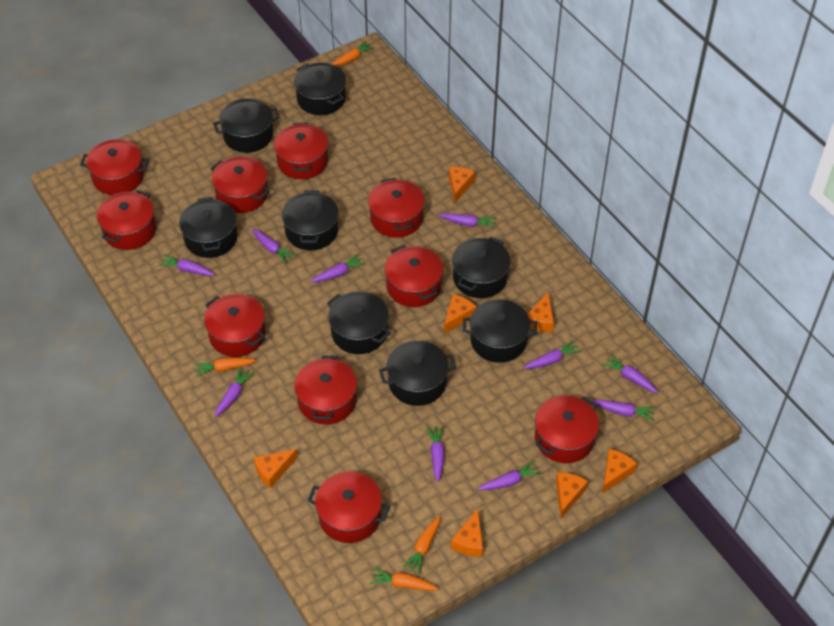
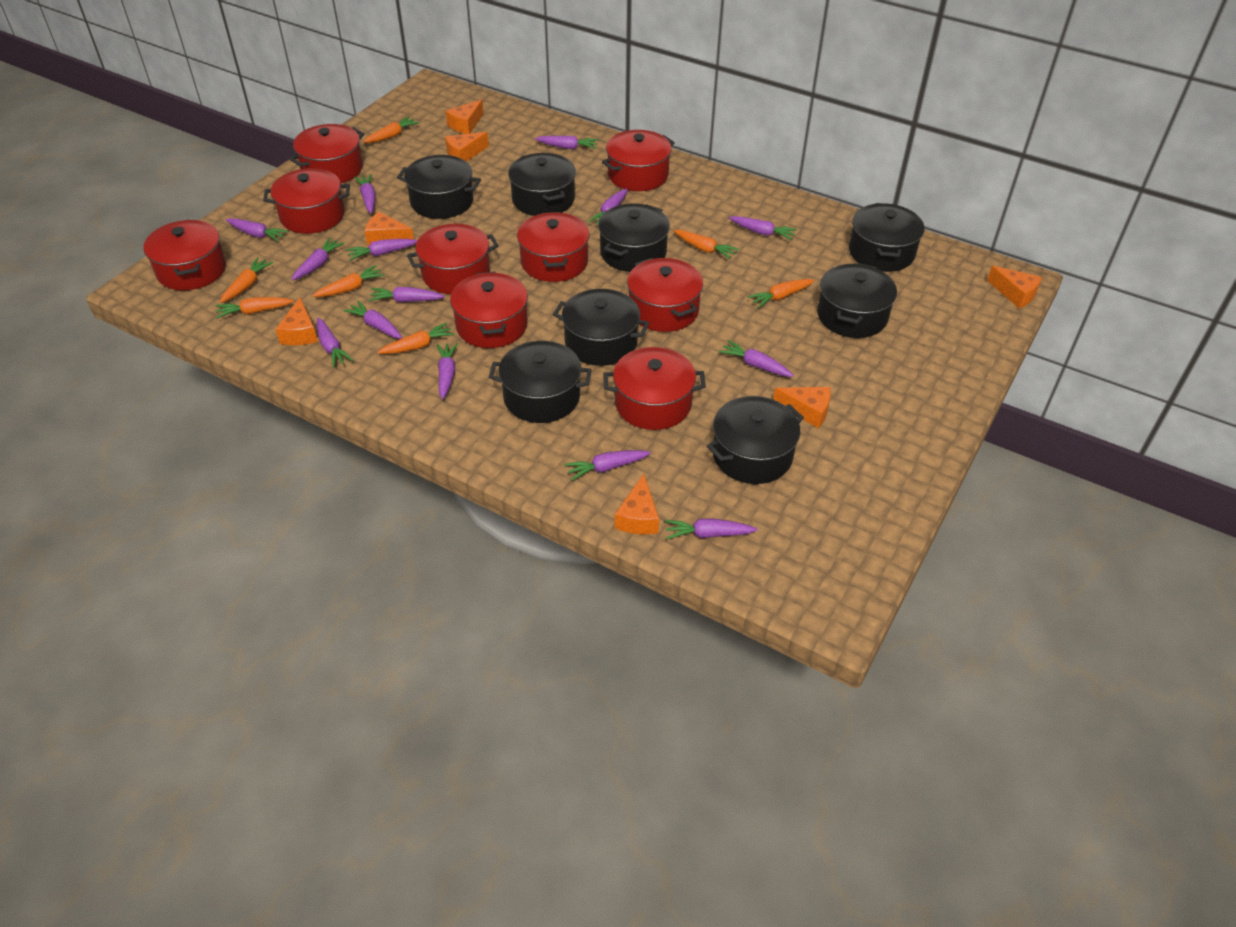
orange carrot: 4 -> 7
purple carrot: 10 -> 14
red pot: 10 -> 9

